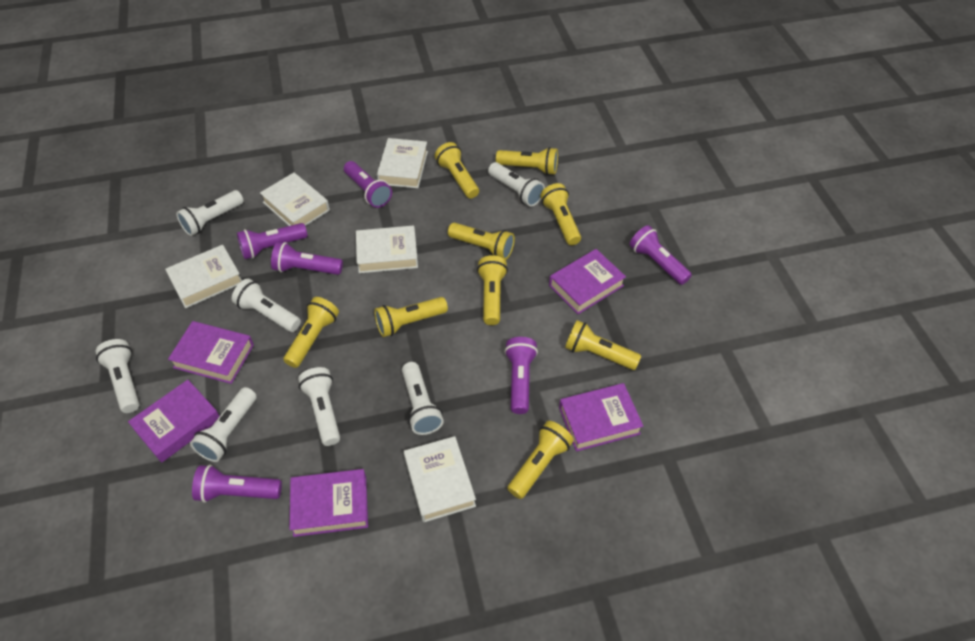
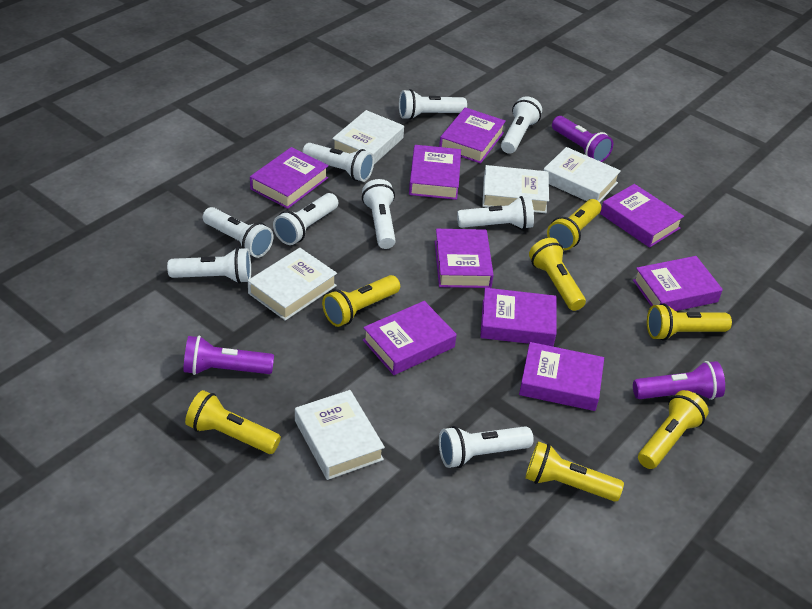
purple book: 5 -> 9
purple flashlight: 6 -> 3
white flashlight: 7 -> 9
yellow flashlight: 9 -> 7

